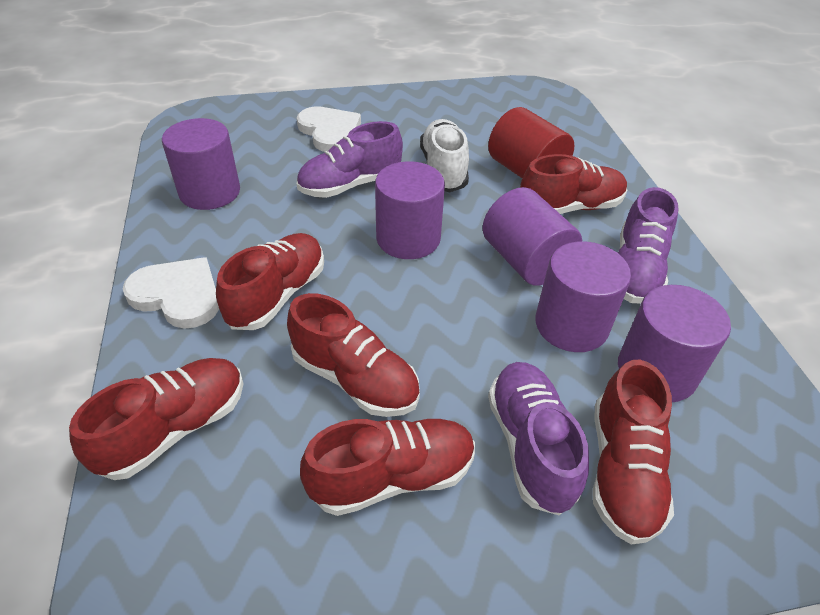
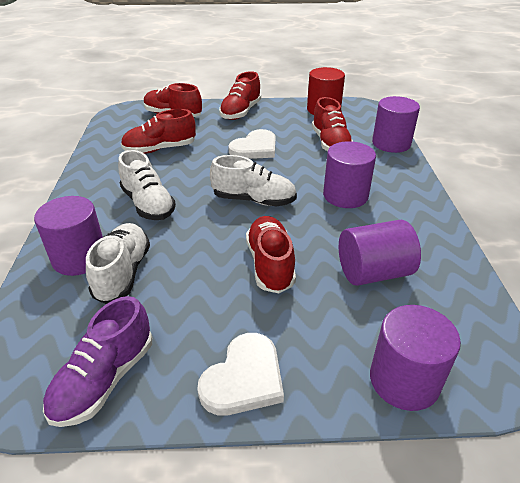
purple shoe: 3 -> 1
red shoe: 6 -> 5
white shoe: 1 -> 3

